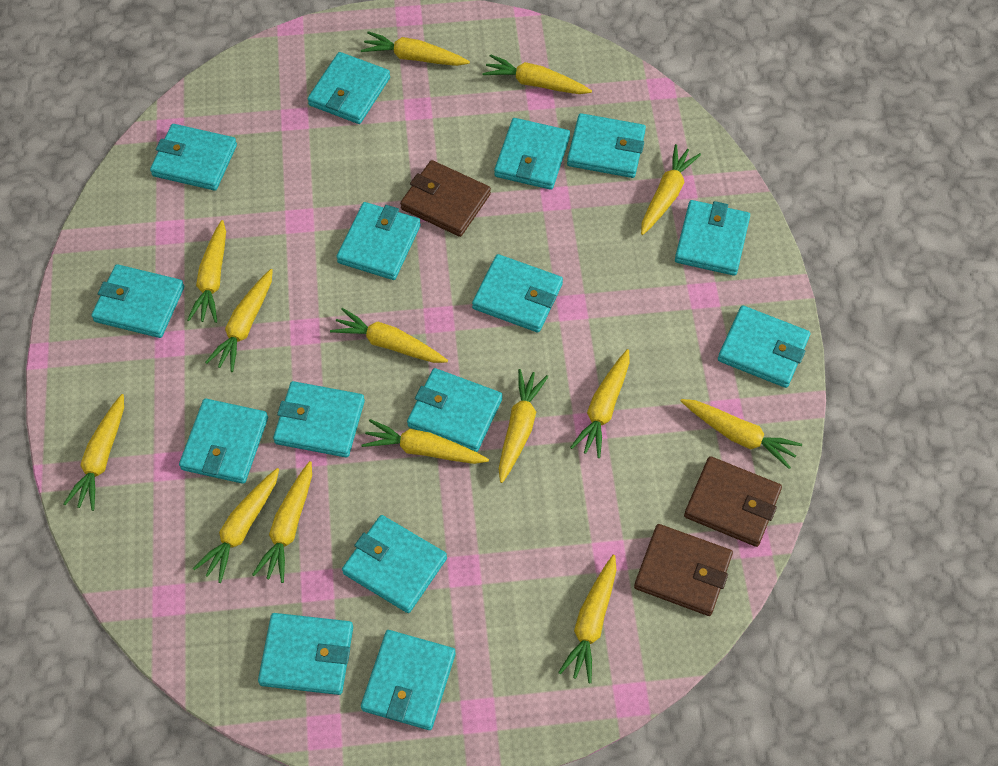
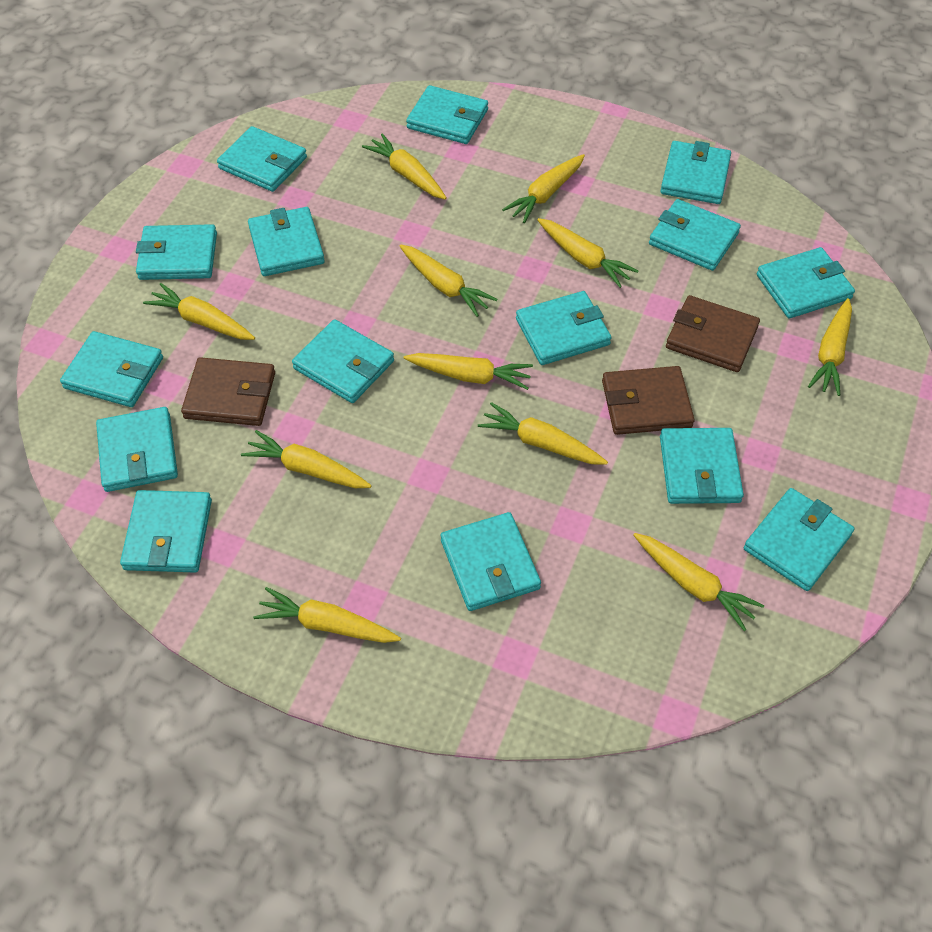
yellow carrot: 14 -> 11

